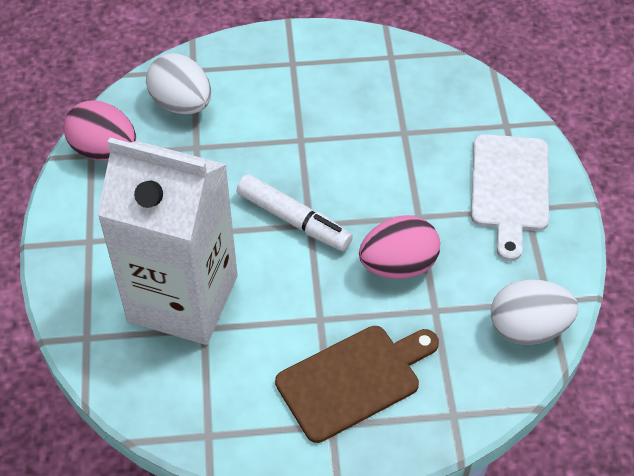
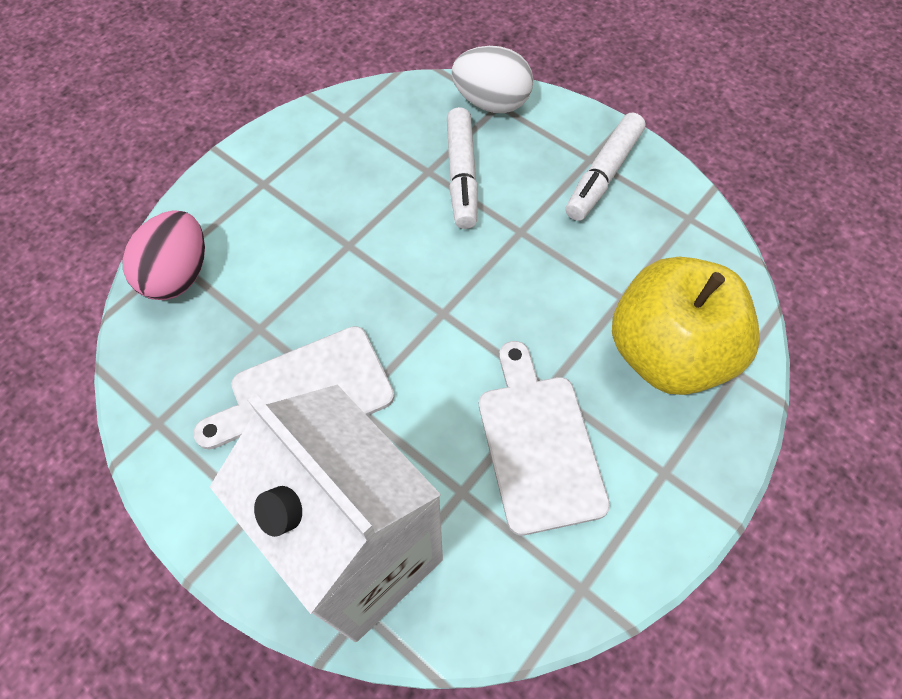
brown cutting board: 1 -> 0
pink egg: 2 -> 1
white cutting board: 1 -> 2
white egg: 2 -> 1
white marker: 1 -> 2
yellow apple: 0 -> 1

